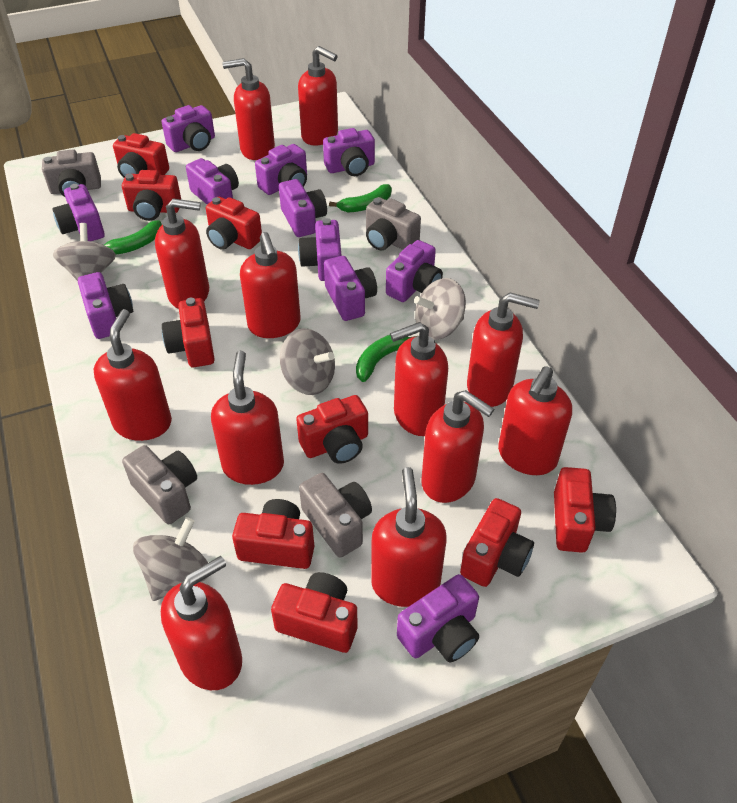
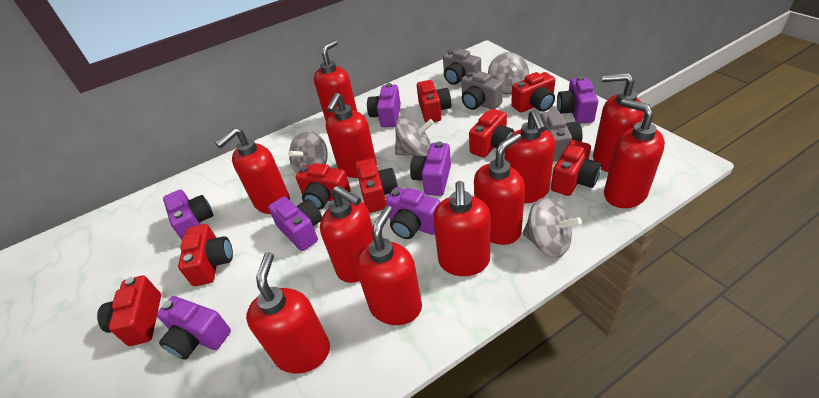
green banana: 3 -> 0
grey camera: 4 -> 3
purple camera: 11 -> 7
red camera: 9 -> 8
red soap dispenser: 12 -> 11

